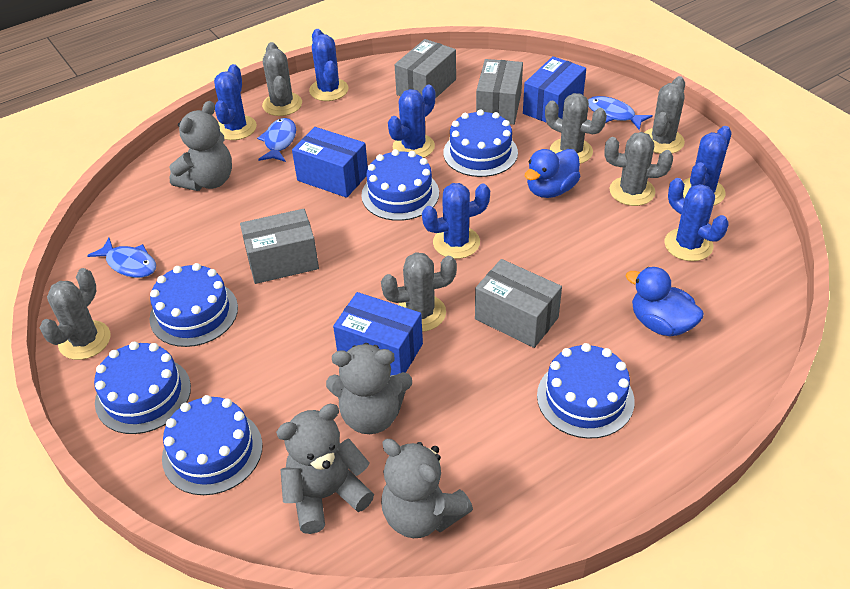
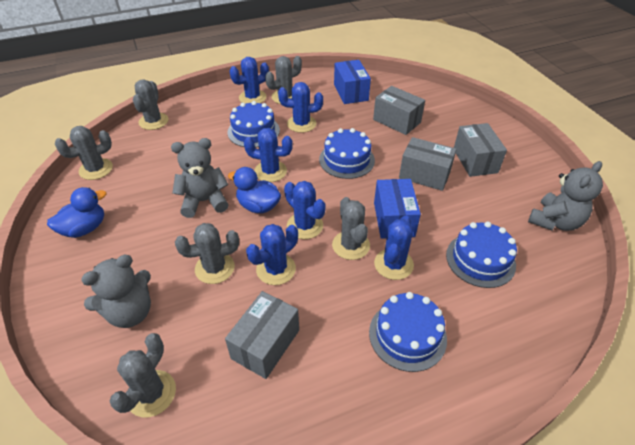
blue box: 3 -> 2
blue cake: 6 -> 4
blue fish: 3 -> 0
grey teddy bear: 4 -> 3

